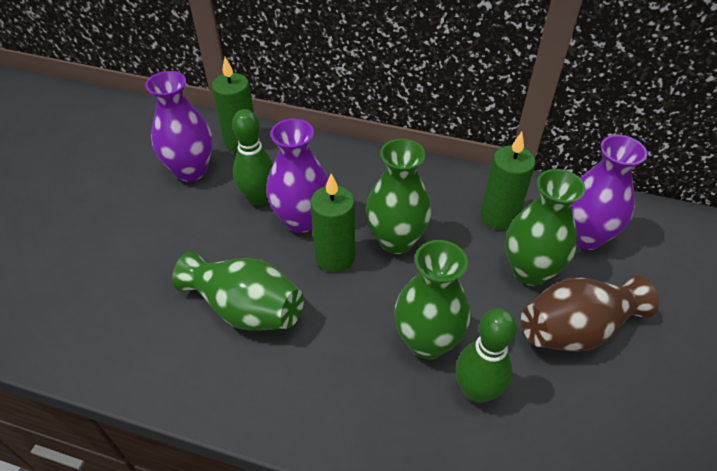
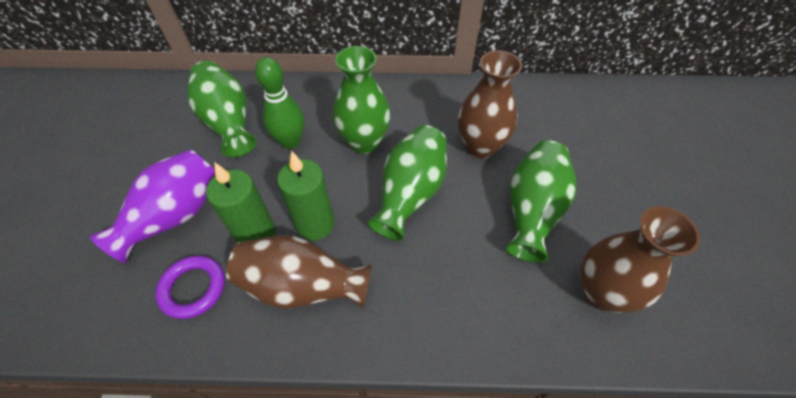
brown vase: 1 -> 3
green bowling pin: 2 -> 1
green candle: 3 -> 2
purple ring: 0 -> 1
purple vase: 3 -> 1

